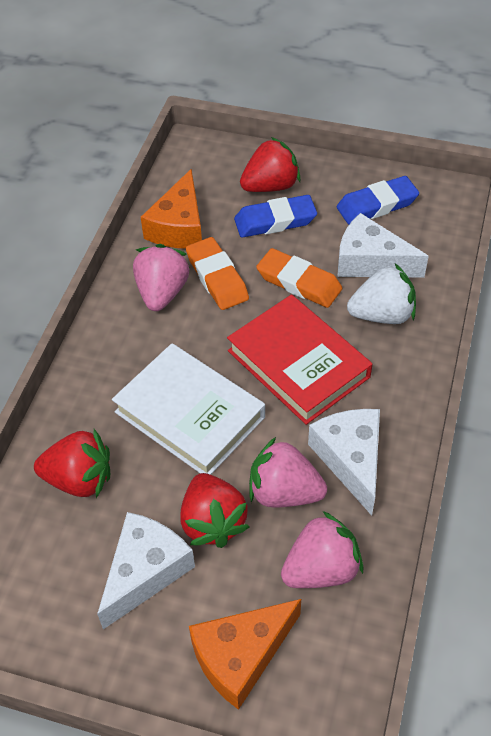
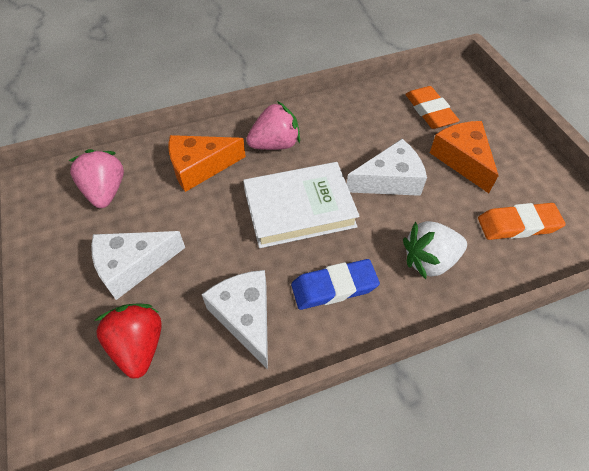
blue eraser: 2 -> 1
pink strawberry: 3 -> 2
red book: 1 -> 0
red strawberry: 3 -> 1

